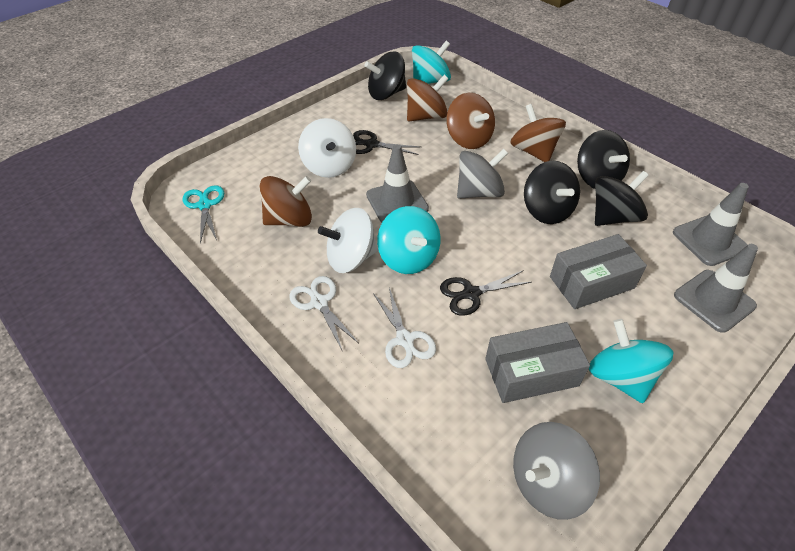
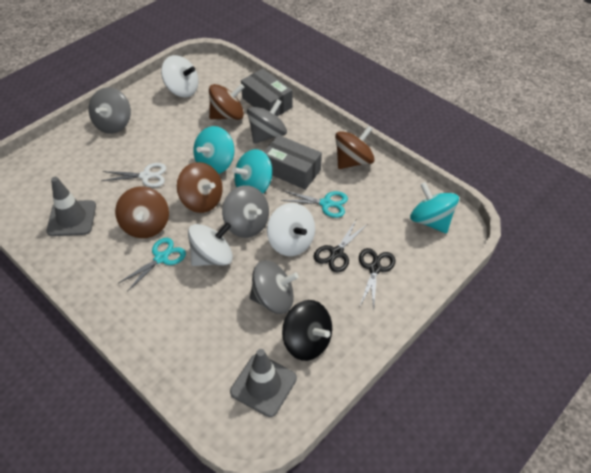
black spinning top: 4 -> 1
grey spinning top: 2 -> 4
grey traffic cone: 3 -> 2
turquoise scissors: 1 -> 2
white scissors: 2 -> 1
white spinning top: 2 -> 3

